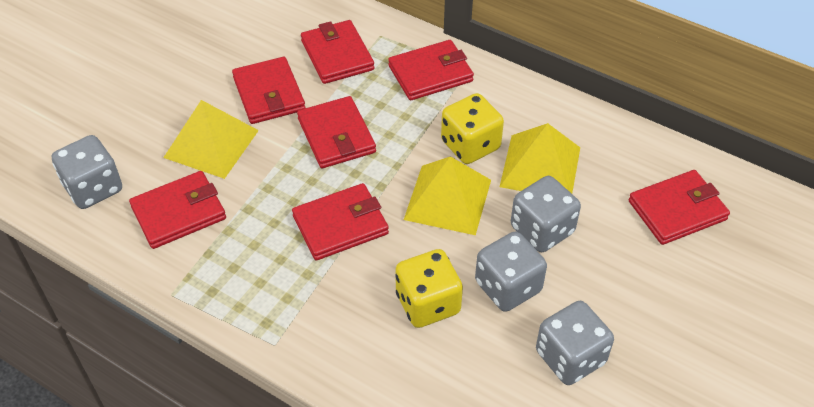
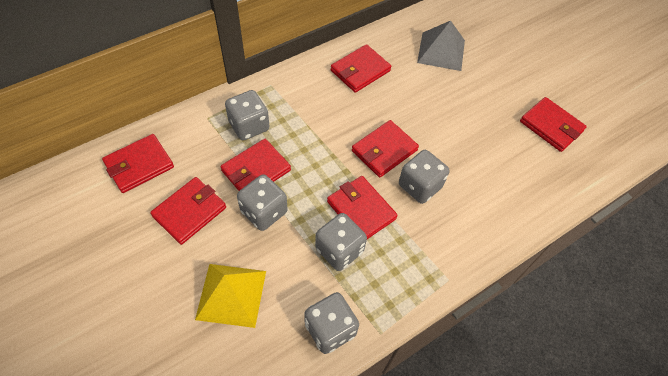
grey dice: 4 -> 5
grey pyramid: 0 -> 1
yellow dice: 2 -> 0
yellow pyramid: 3 -> 1

